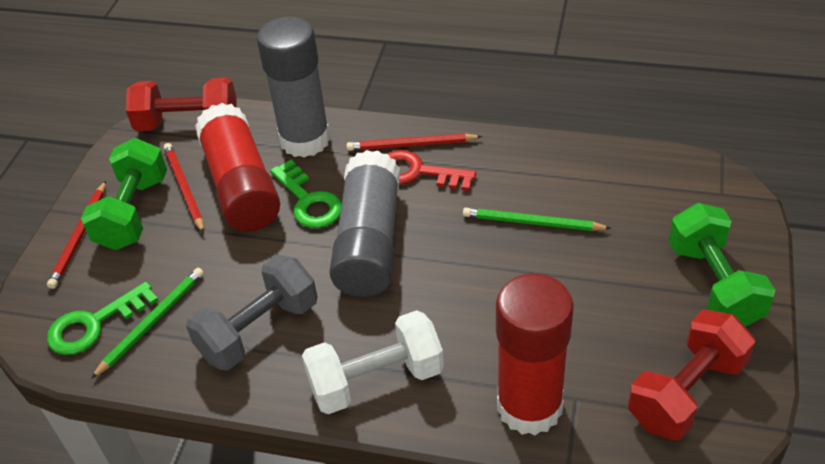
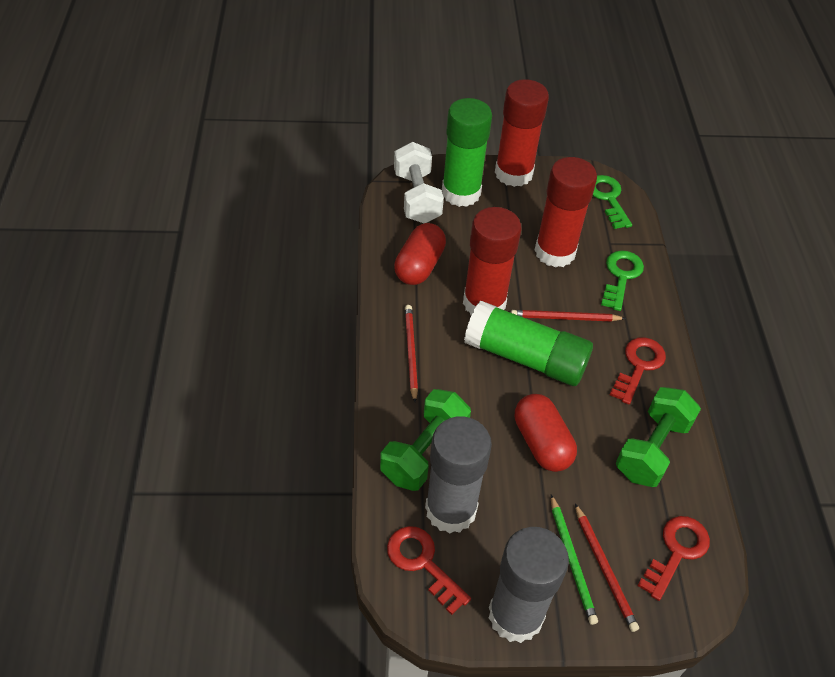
green glue stick: 0 -> 2
green pencil: 2 -> 1
grey dumbbell: 1 -> 0
red capsule: 0 -> 2
red dumbbell: 2 -> 0
red glue stick: 2 -> 3
red key: 1 -> 3

